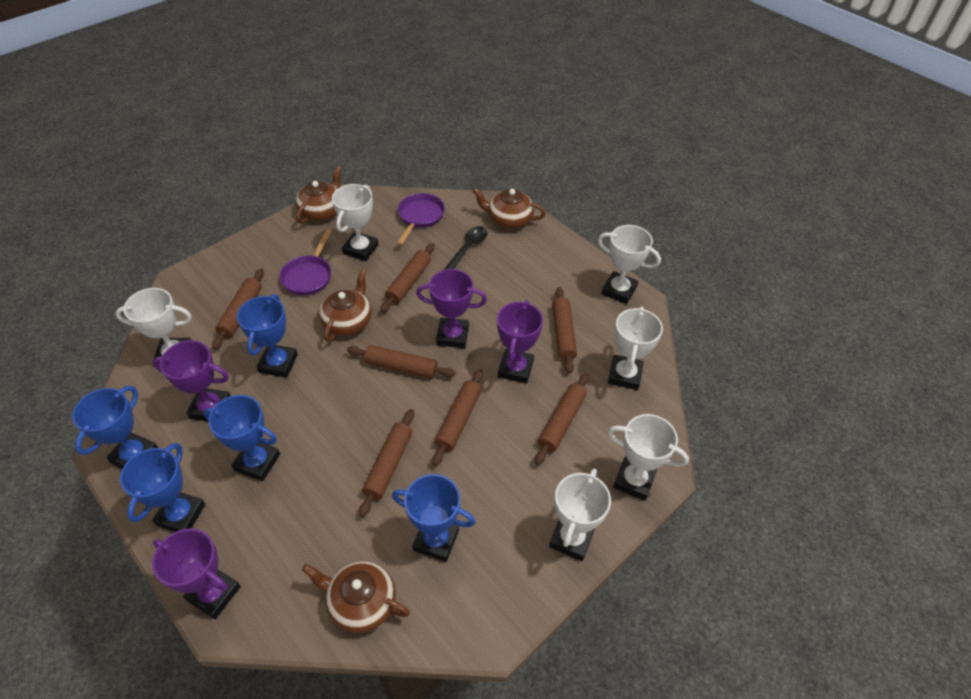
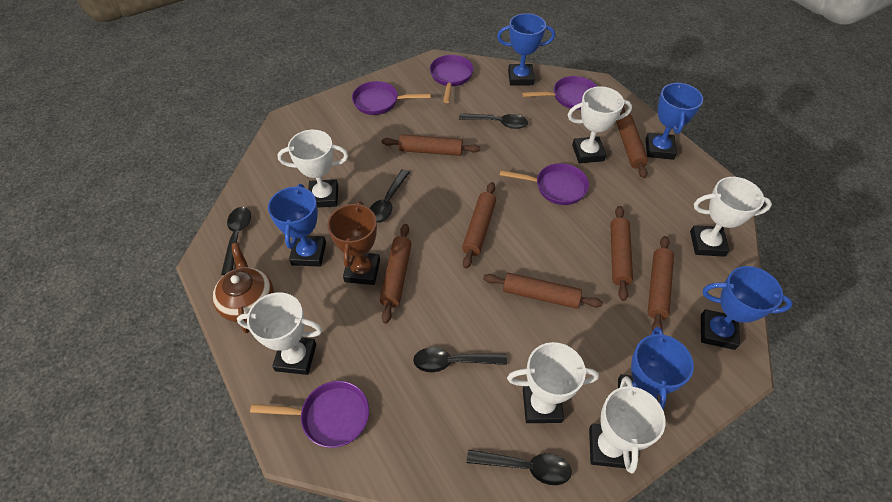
black spoon: 1 -> 5
brown teapot: 4 -> 1
brown trophy: 0 -> 1
purple pan: 2 -> 5
purple trophy: 4 -> 0

